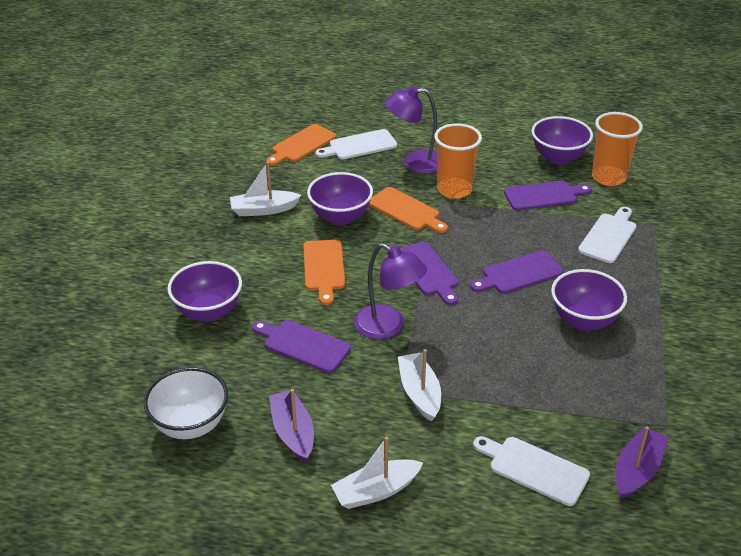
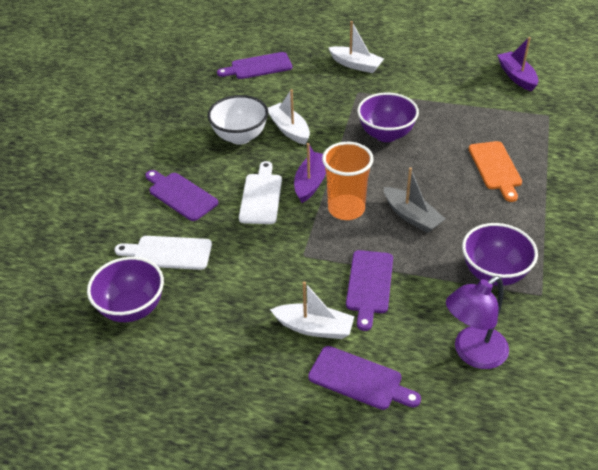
grey boat: 0 -> 1
orange cup: 2 -> 1
orange cutting board: 3 -> 1
purple bowl: 4 -> 3
purple lamp: 2 -> 1
white cutting board: 3 -> 2

